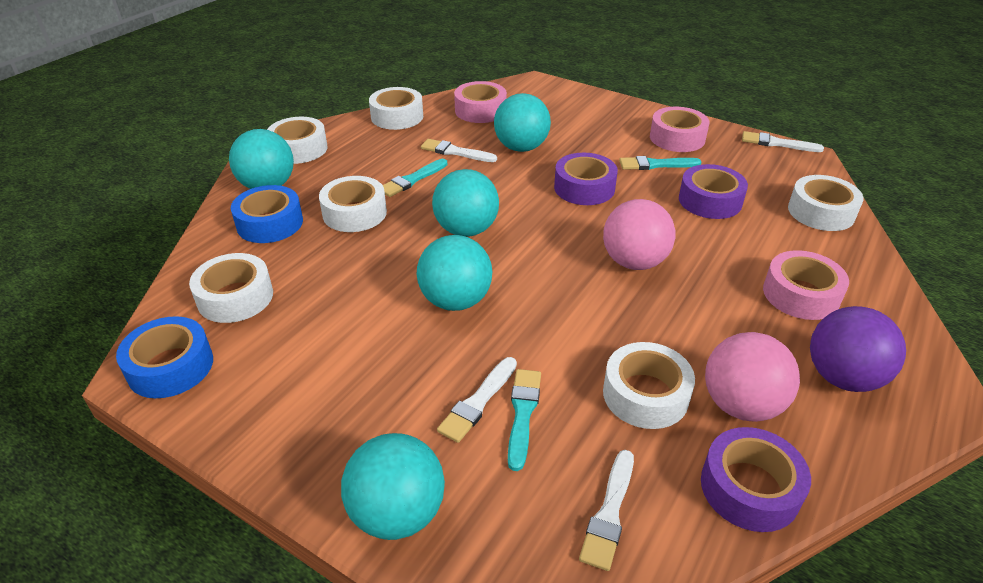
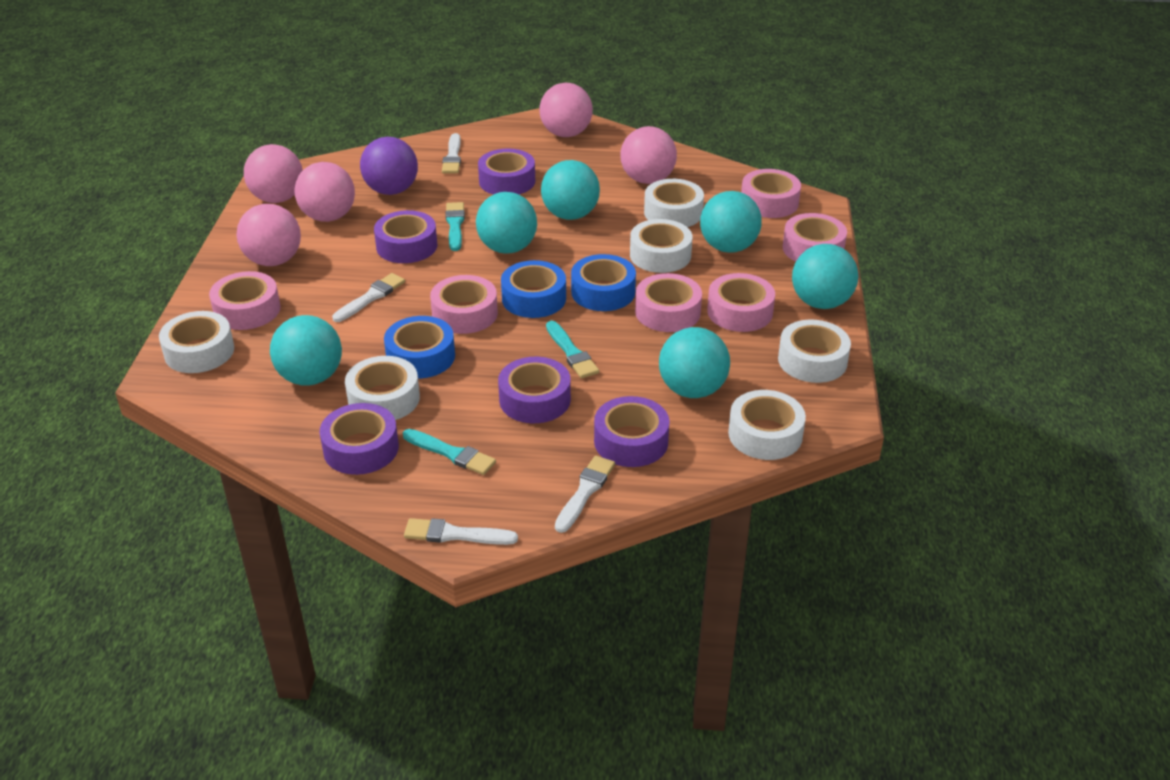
blue tape: 2 -> 3
pink ball: 2 -> 5
pink tape: 3 -> 6
purple tape: 3 -> 5
turquoise ball: 5 -> 6

